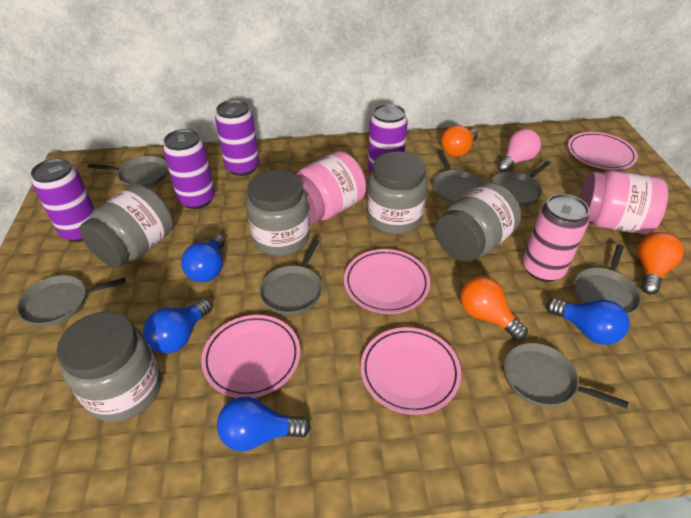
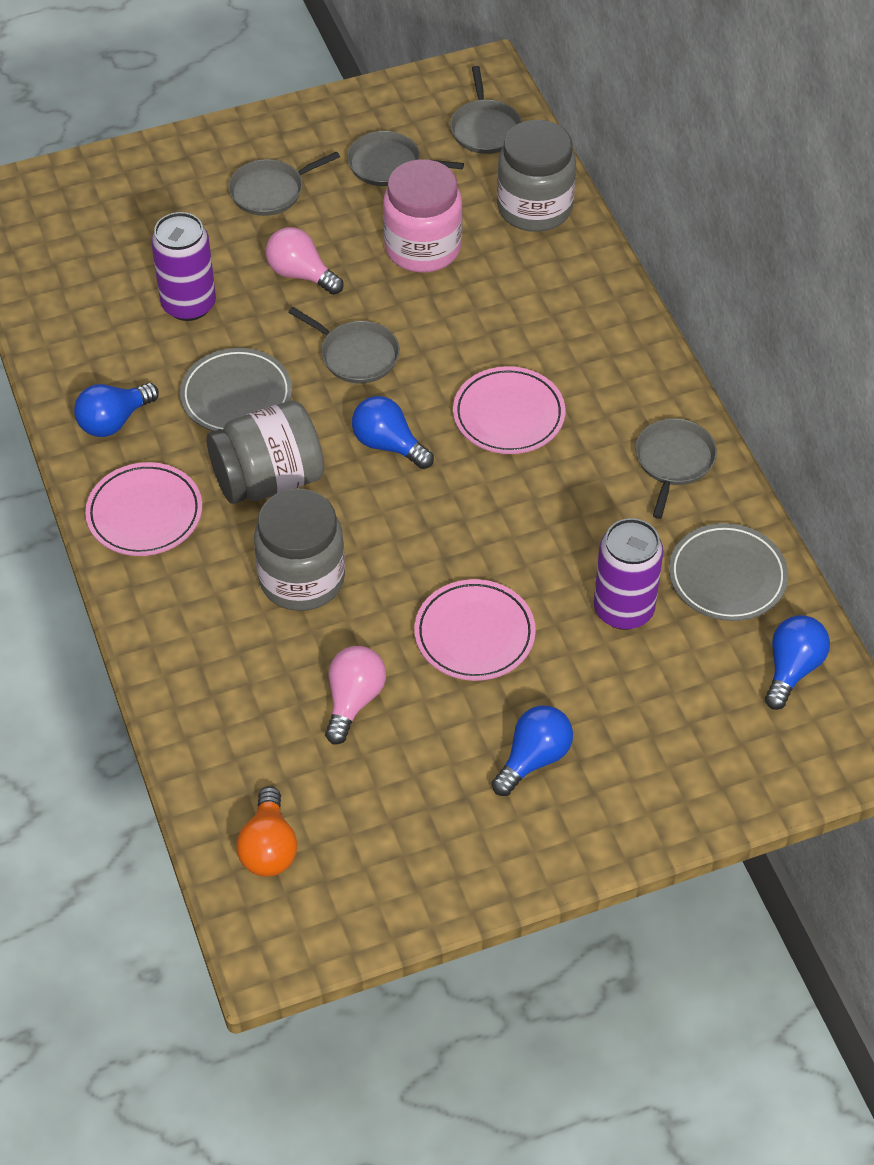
grey jar: 5 -> 3
grey pan: 7 -> 5
grey plate: 0 -> 2
orange light bulb: 3 -> 1
pink can: 1 -> 0
pink jar: 2 -> 1
pink light bulb: 1 -> 2
pink plate: 4 -> 3
purple can: 4 -> 2

